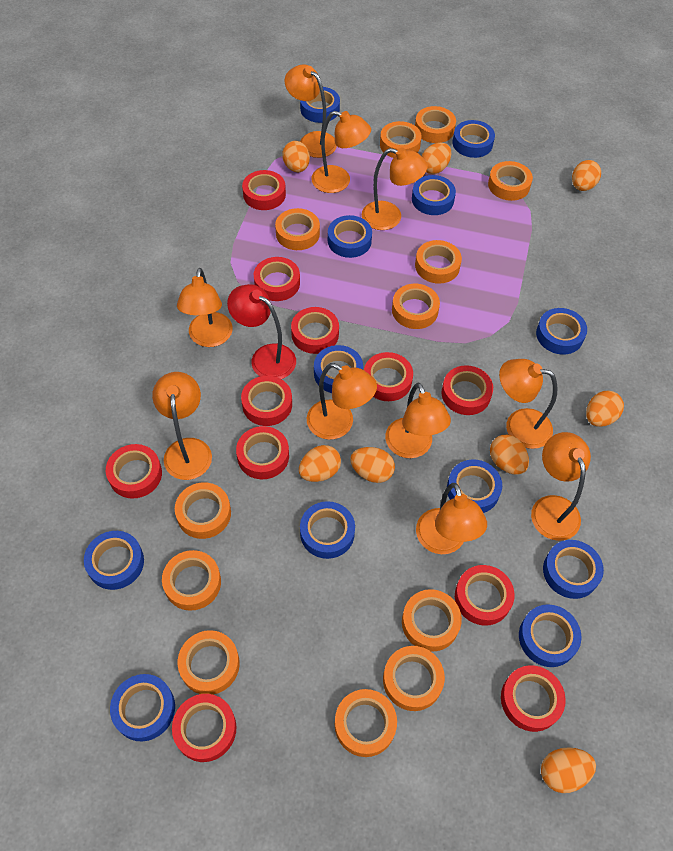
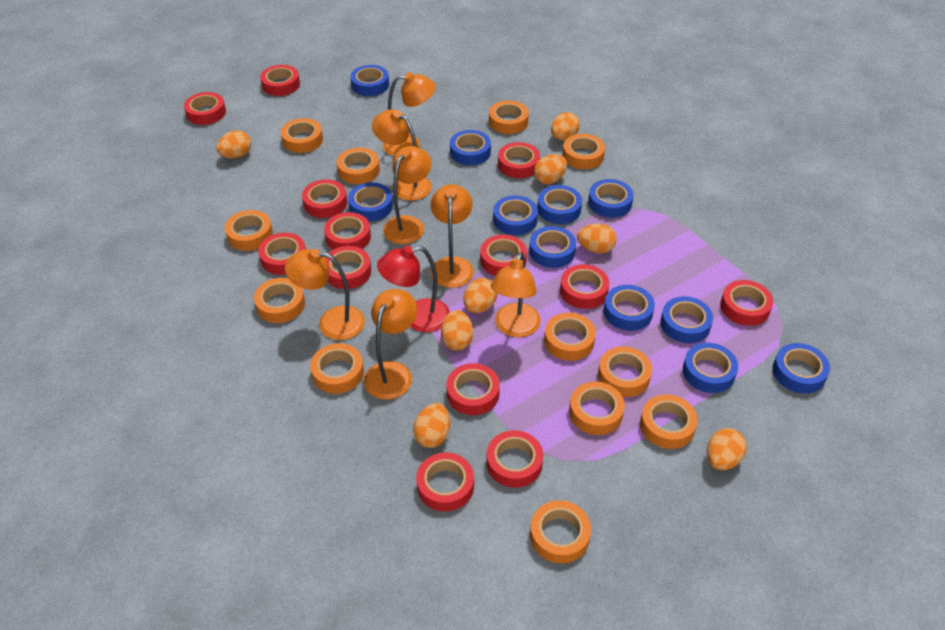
blue tape: 12 -> 11
orange lamp: 10 -> 7
red tape: 11 -> 13

